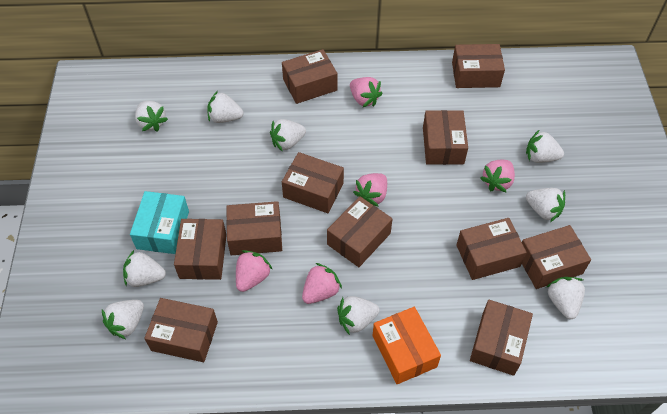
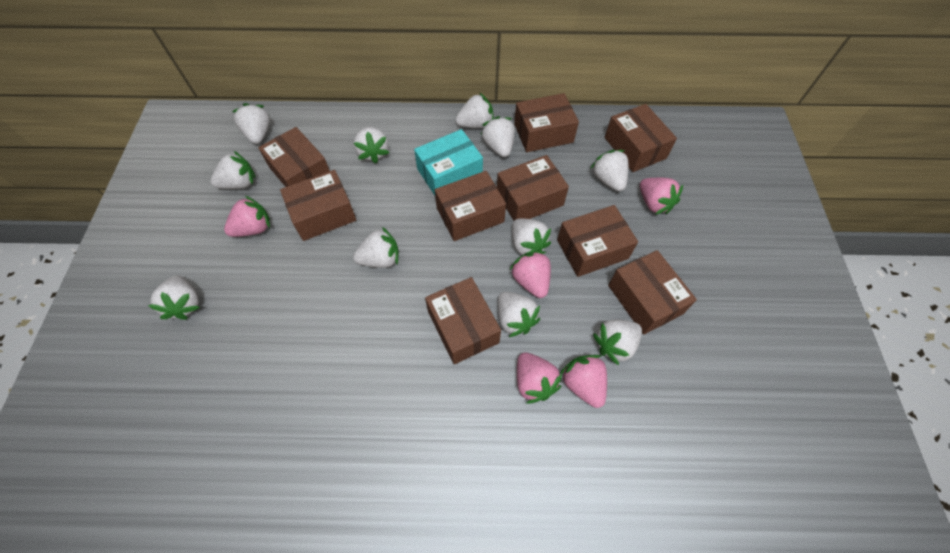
brown box: 11 -> 9
orange box: 1 -> 0
white strawberry: 9 -> 11

